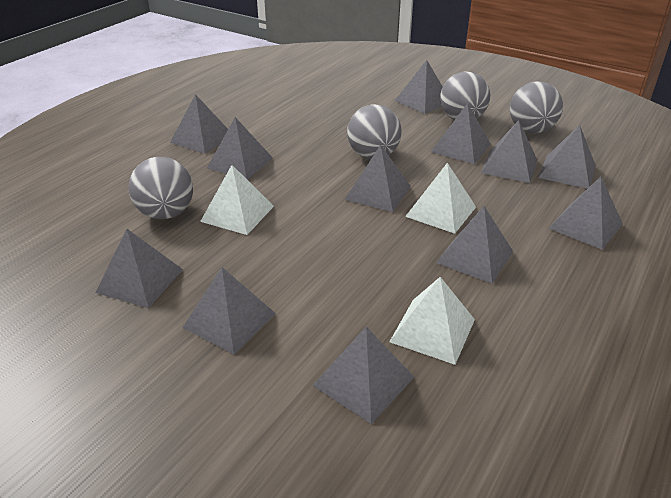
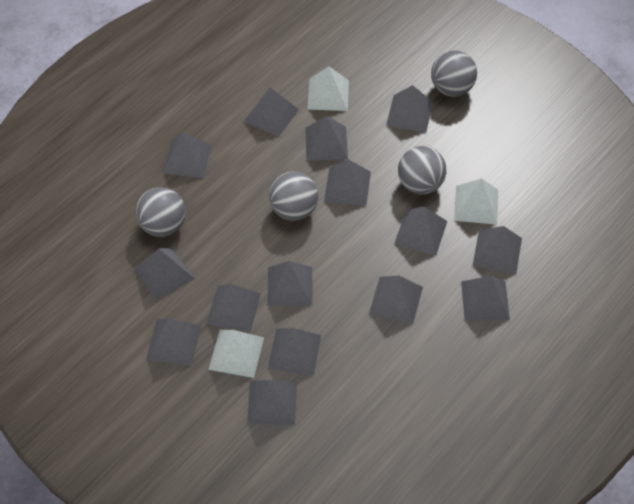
grey pyramid: 12 -> 15

